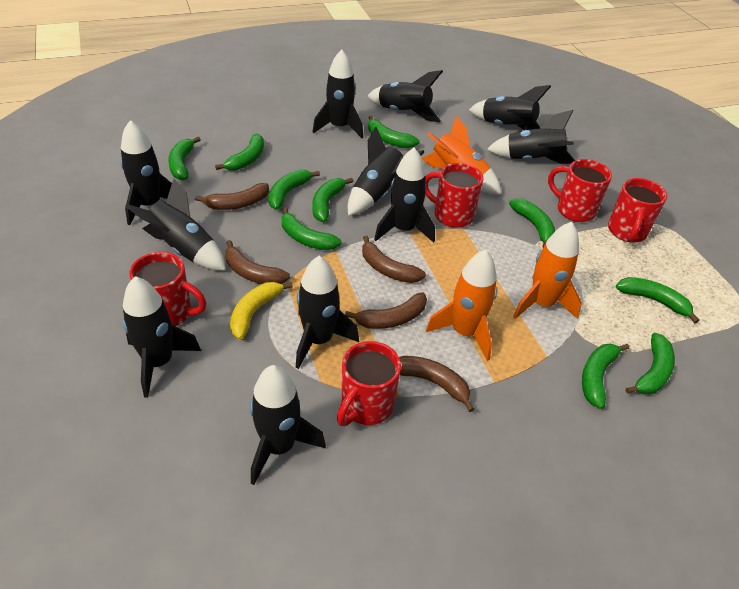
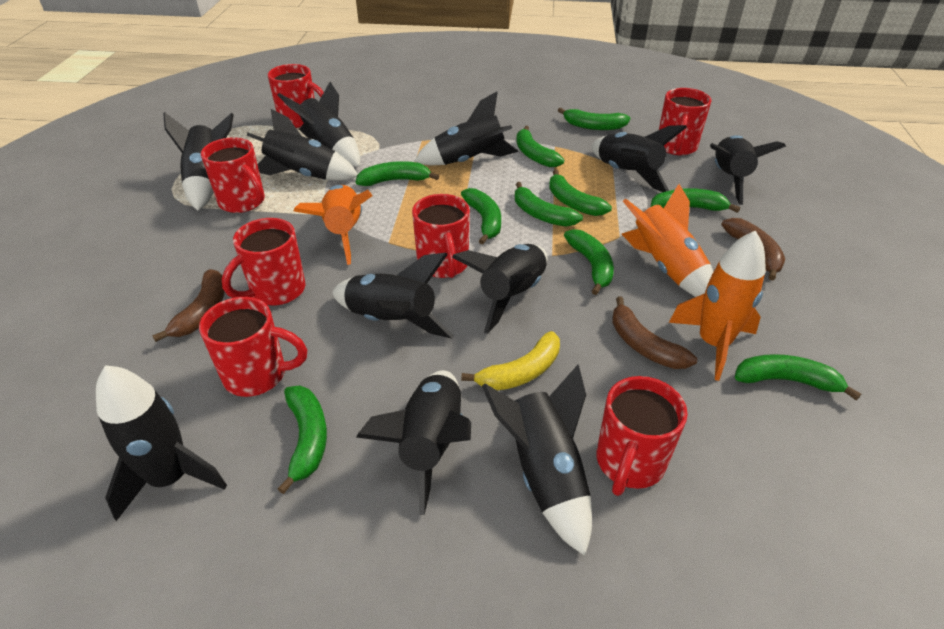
brown banana: 5 -> 3
red mug: 5 -> 7

